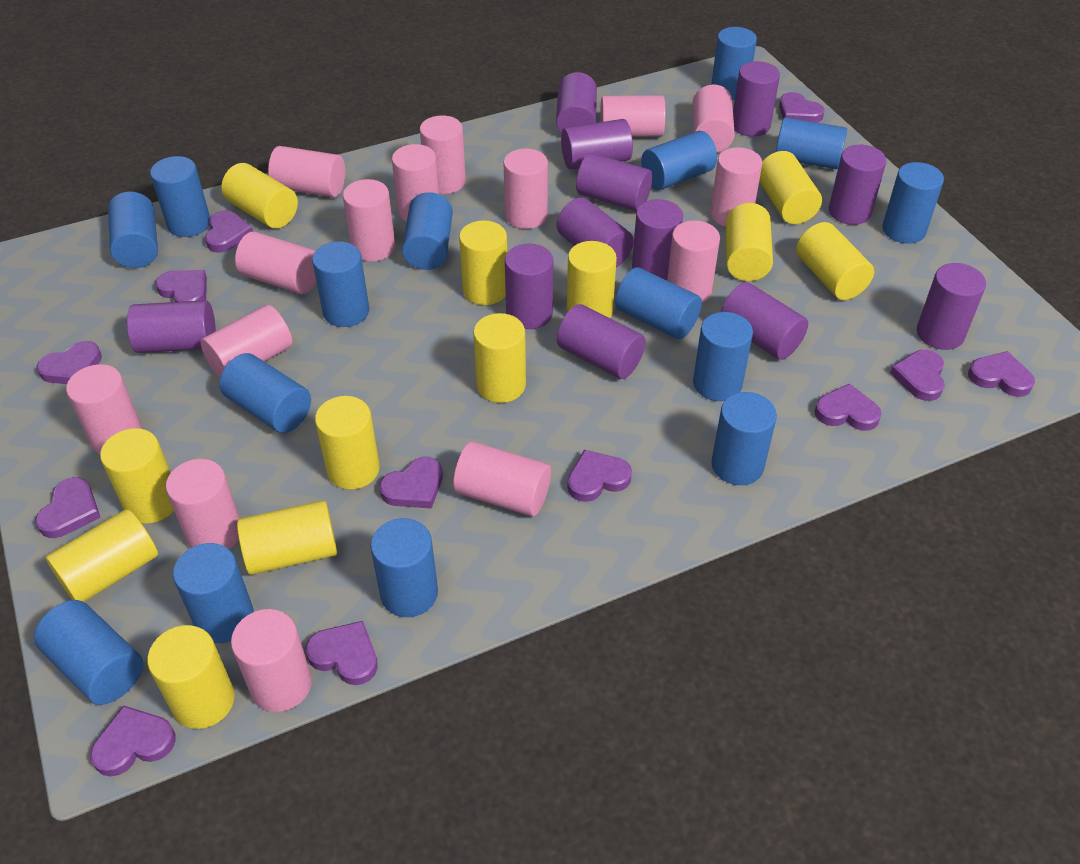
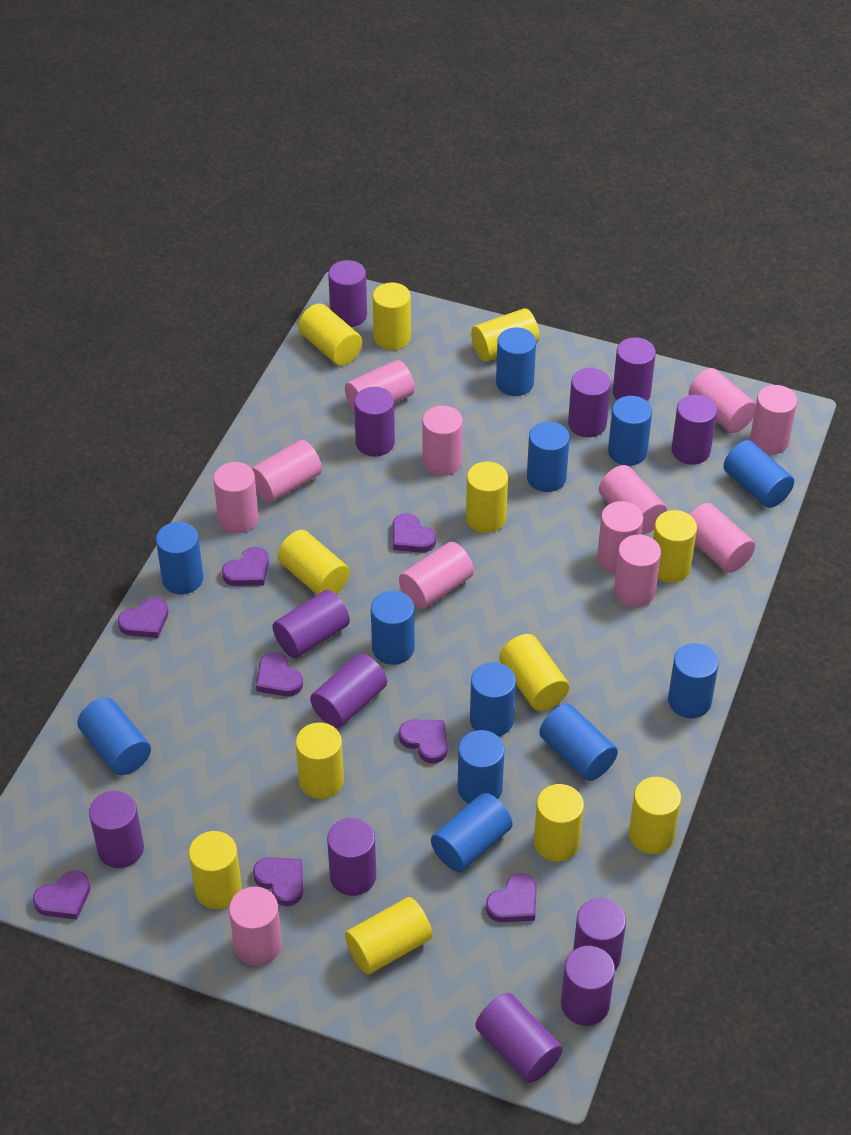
blue cylinder: 15 -> 12
pink cylinder: 15 -> 12
purple heart: 12 -> 8

